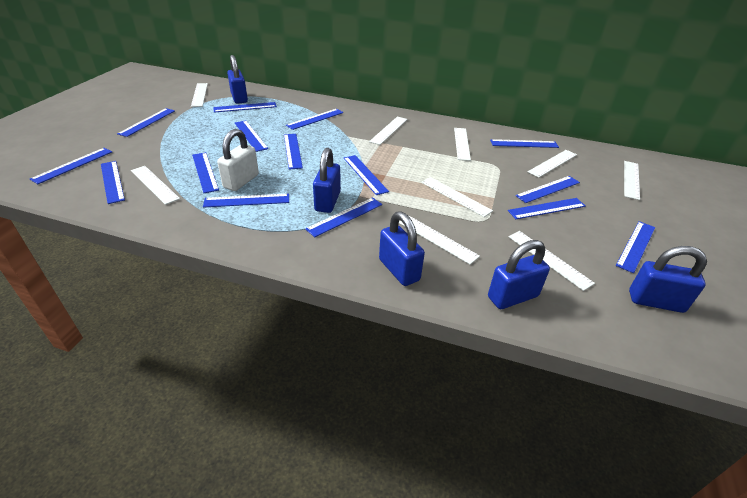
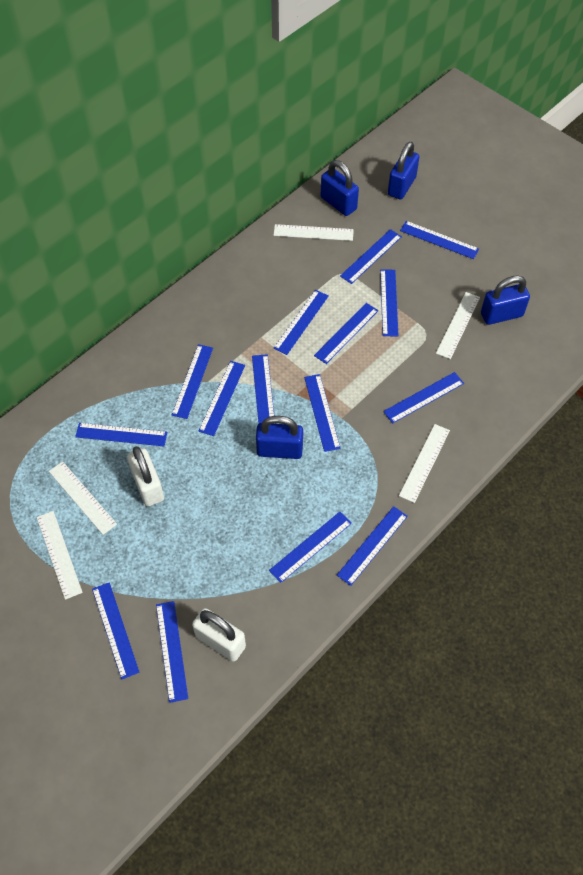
blue padlock: 5 -> 4
white padlock: 1 -> 2
white ruler: 9 -> 5

